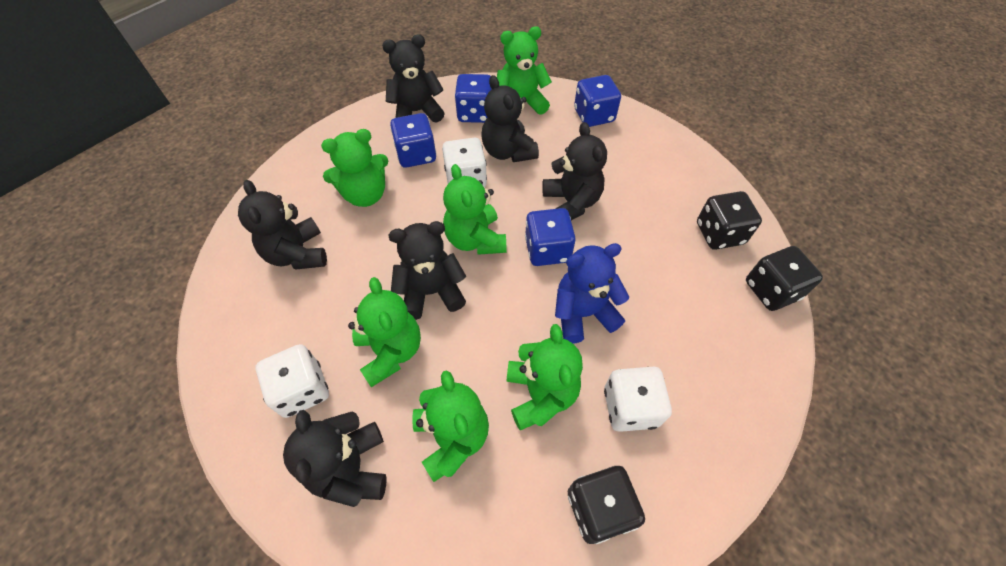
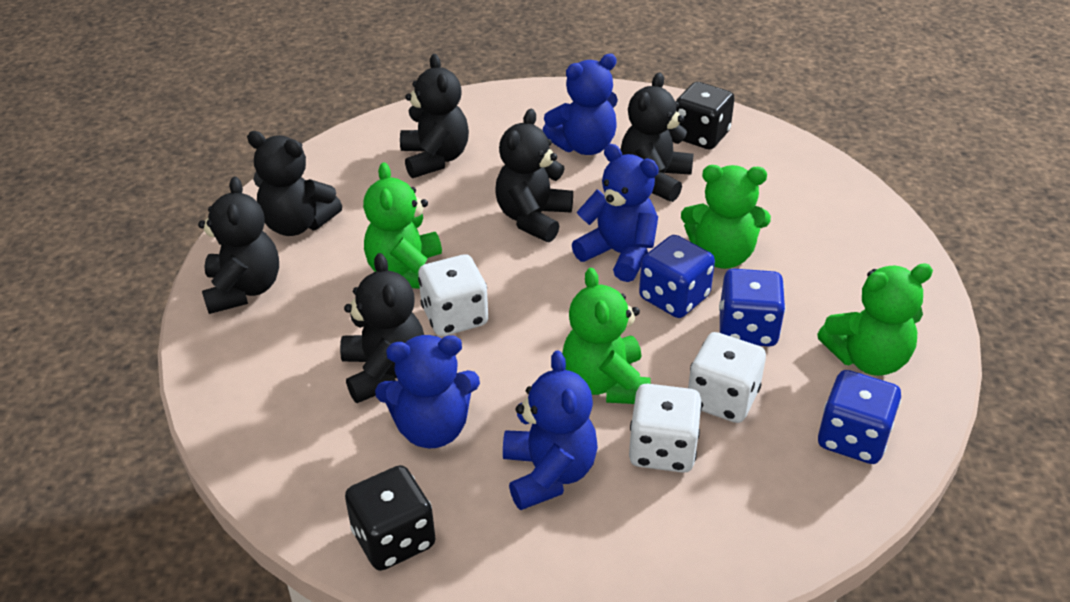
black dice: 3 -> 2
blue dice: 4 -> 3
blue teddy bear: 1 -> 4
green teddy bear: 6 -> 4

